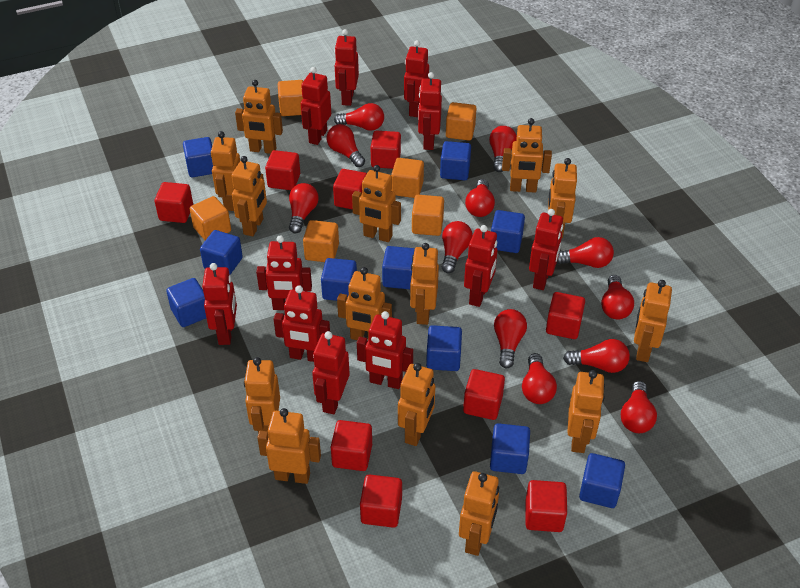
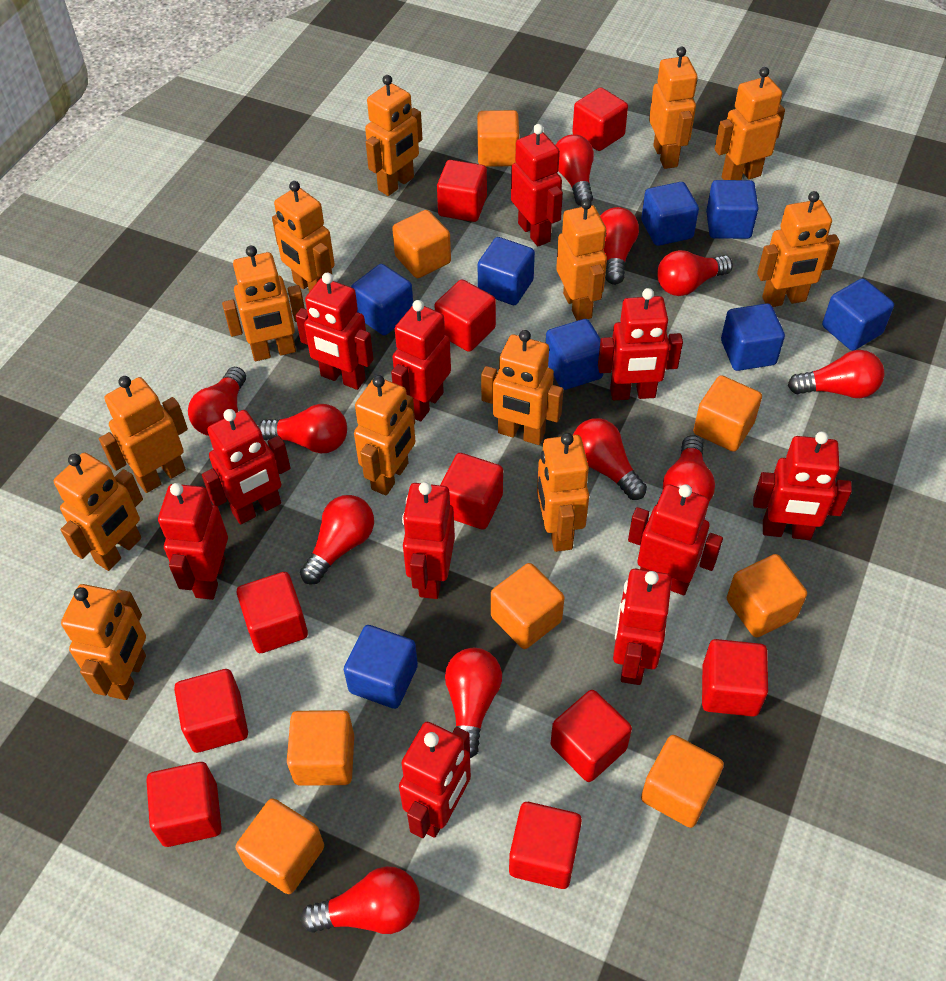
blue cube: 10 -> 8
orange cube: 6 -> 8
orange robot: 14 -> 13
red cube: 9 -> 10
red light bulb: 12 -> 11

